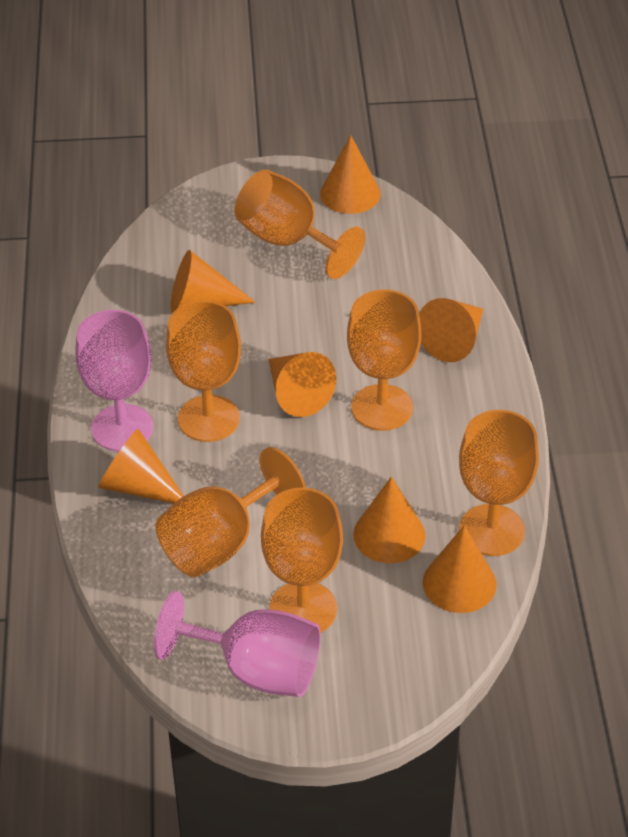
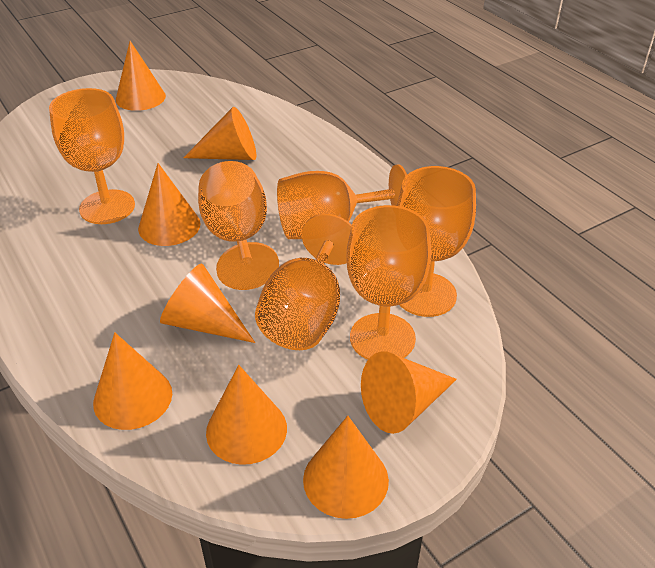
orange cone: 7 -> 8
pink goblet: 2 -> 0

